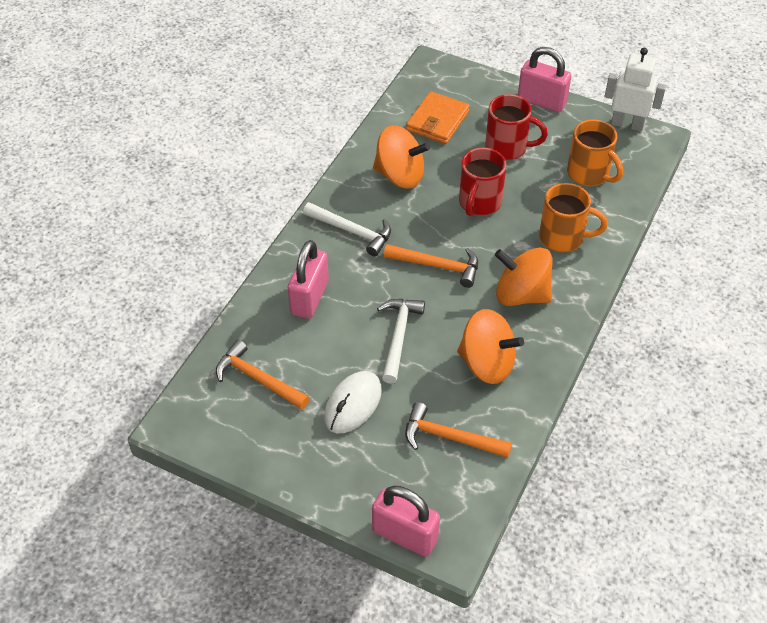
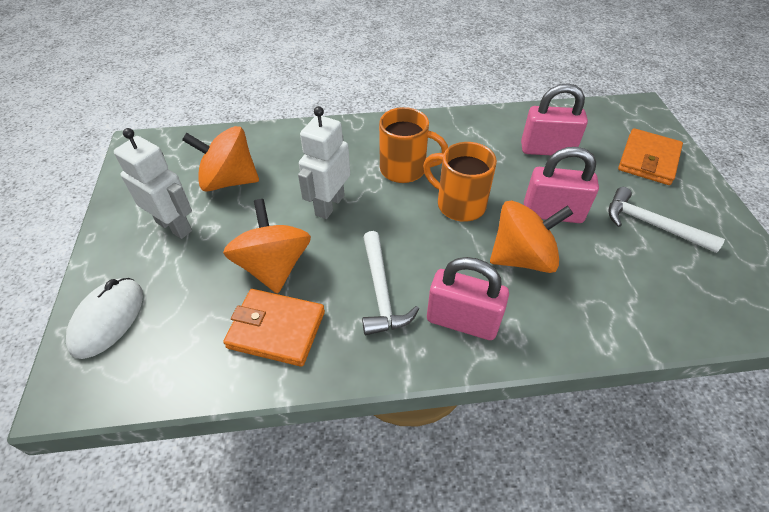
orange hammer: 3 -> 0
orange wallet: 1 -> 2
red mug: 2 -> 0
white robot: 1 -> 2

